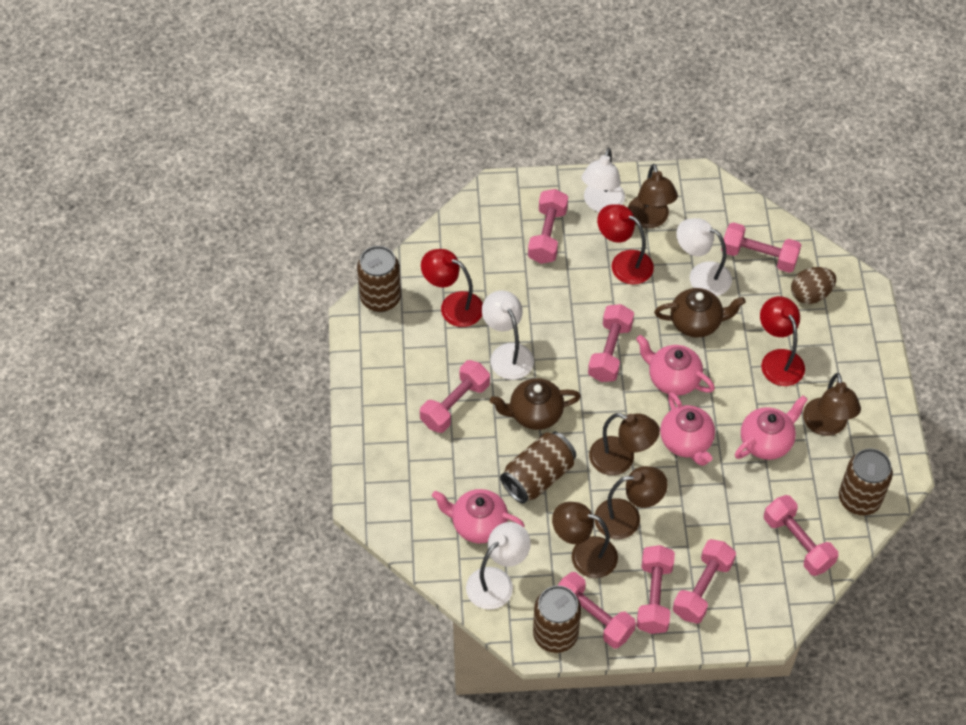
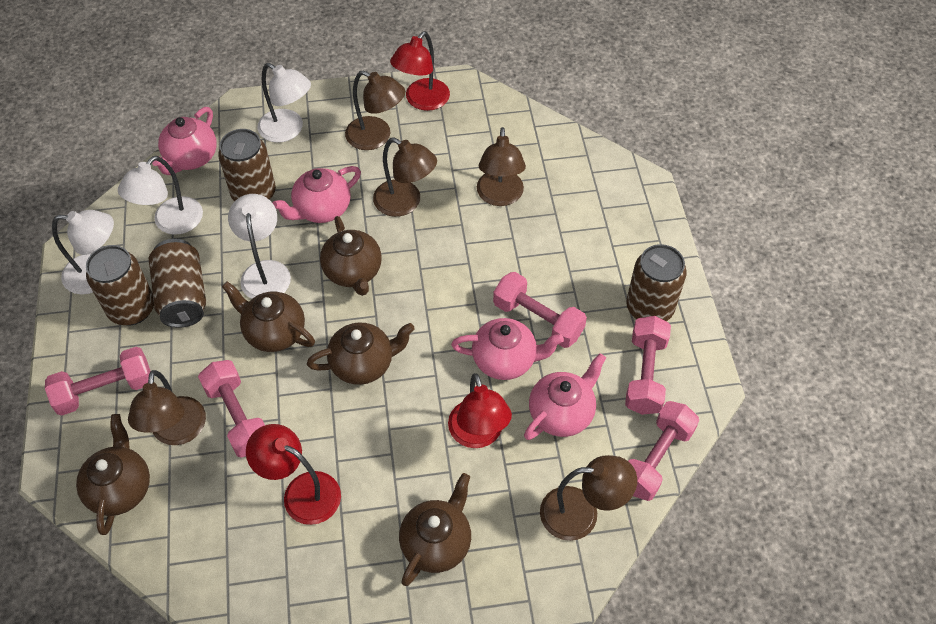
brown egg: 1 -> 0
brown teapot: 2 -> 5
pink dumbbell: 8 -> 5

